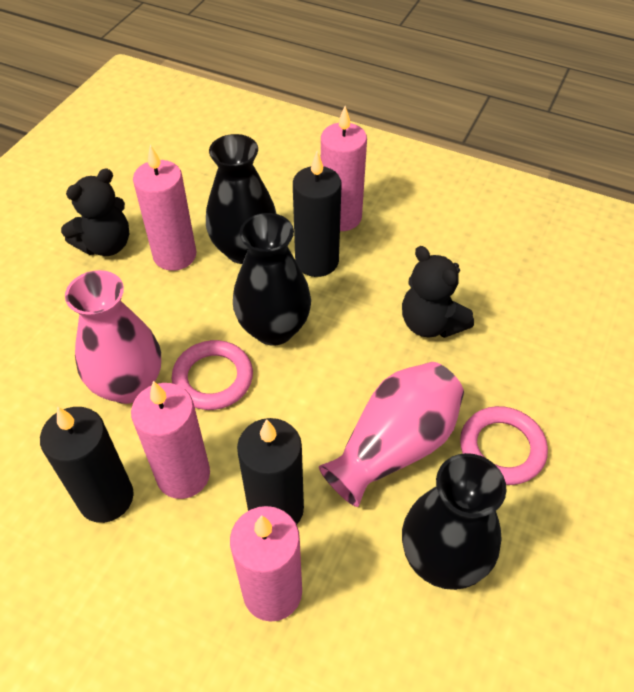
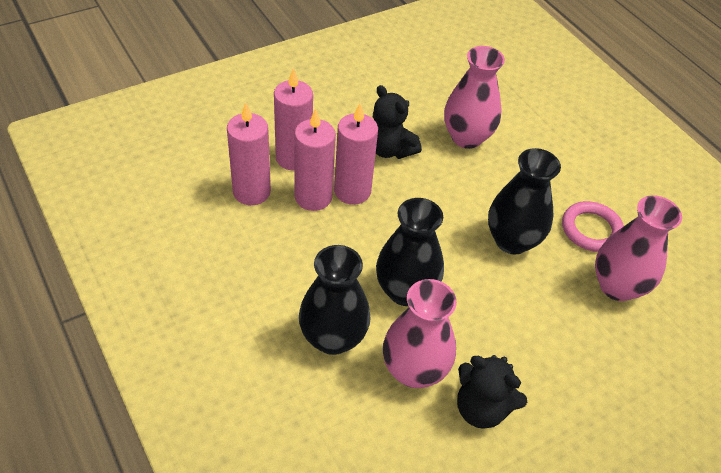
black candle: 3 -> 0
pink ring: 2 -> 1
pink vase: 2 -> 3

